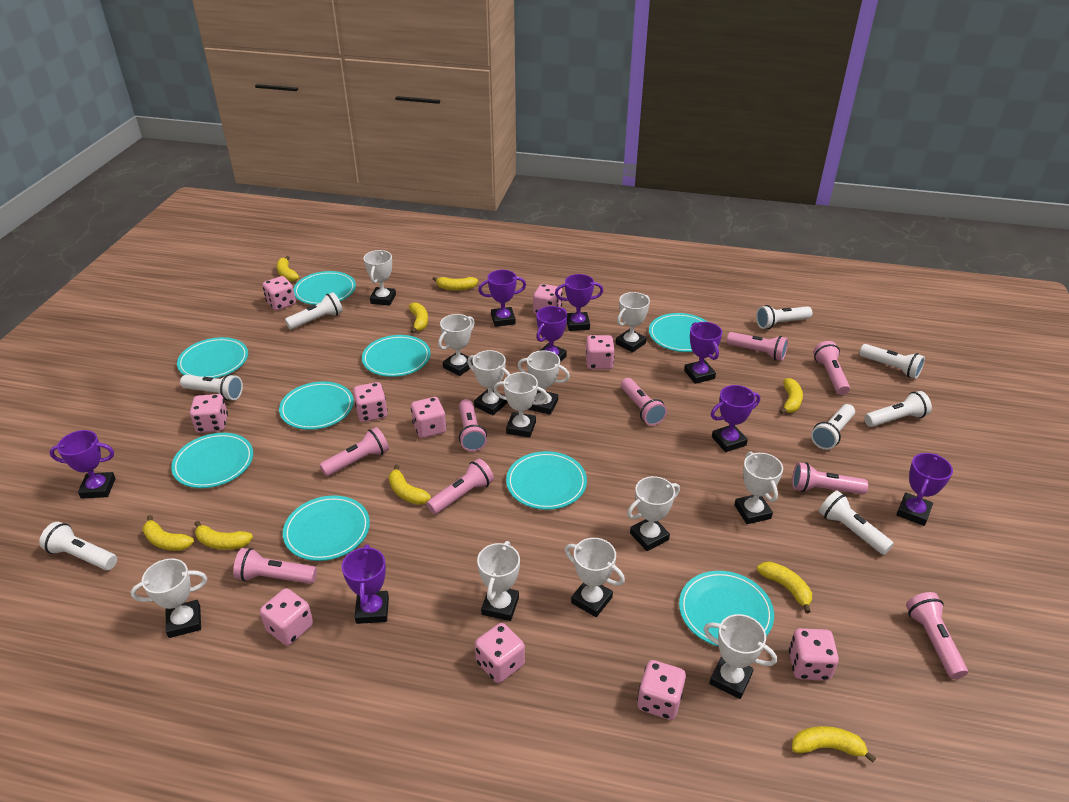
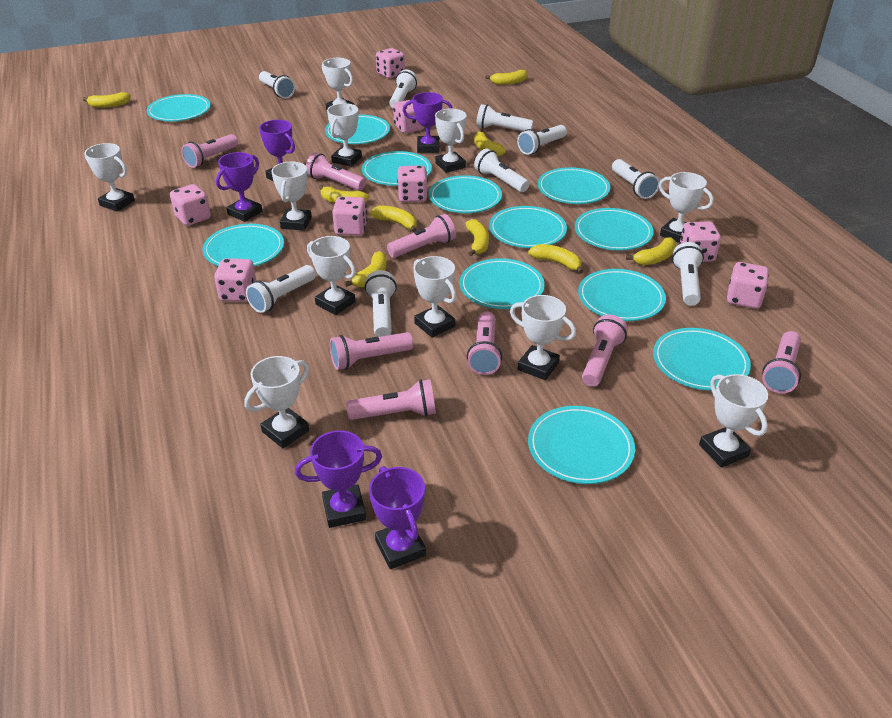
pink dice: 10 -> 8
pink flashlight: 9 -> 8
purple trophy: 8 -> 5
turquoise plate: 9 -> 12
white flashlight: 8 -> 9
white trophy: 12 -> 11

